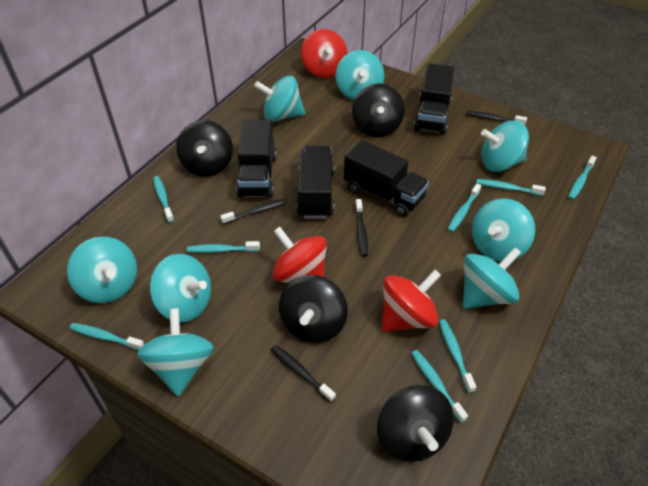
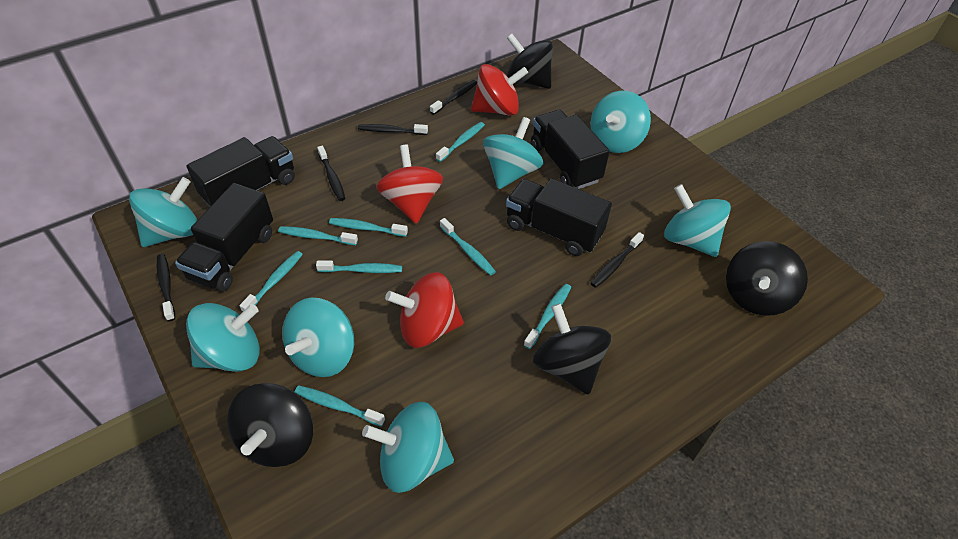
black toothbrush: 4 -> 5
turquoise spinning top: 8 -> 7

